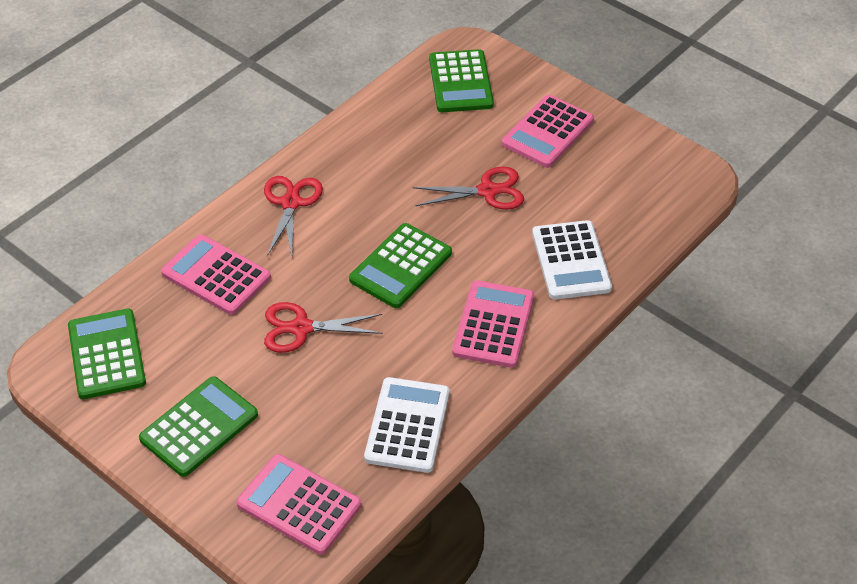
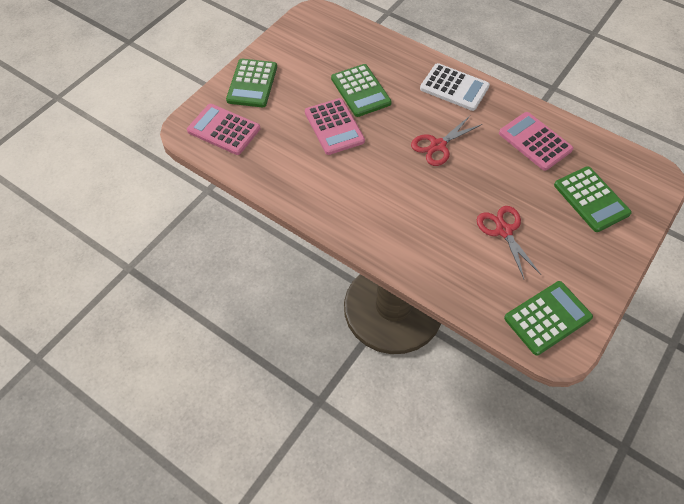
pink calculator: 4 -> 3
red scissors: 3 -> 2
white calculator: 2 -> 1

